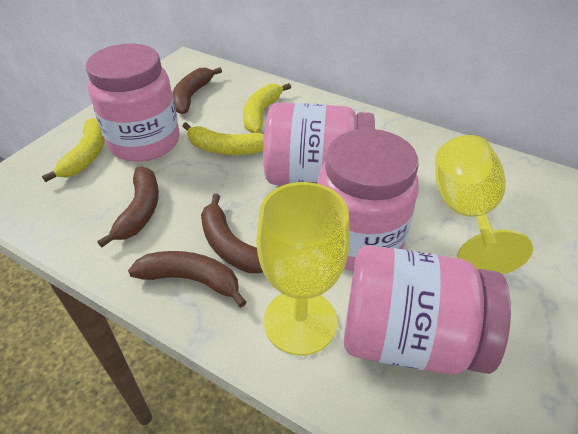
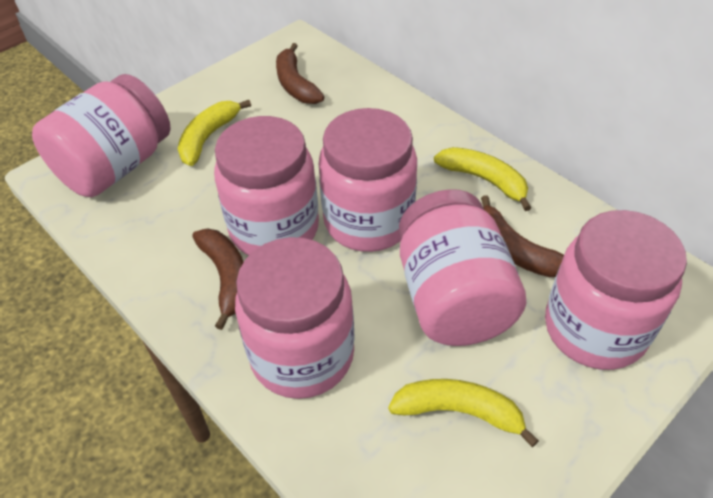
brown banana: 4 -> 3
pink jar: 4 -> 6
yellow goblet: 2 -> 0

